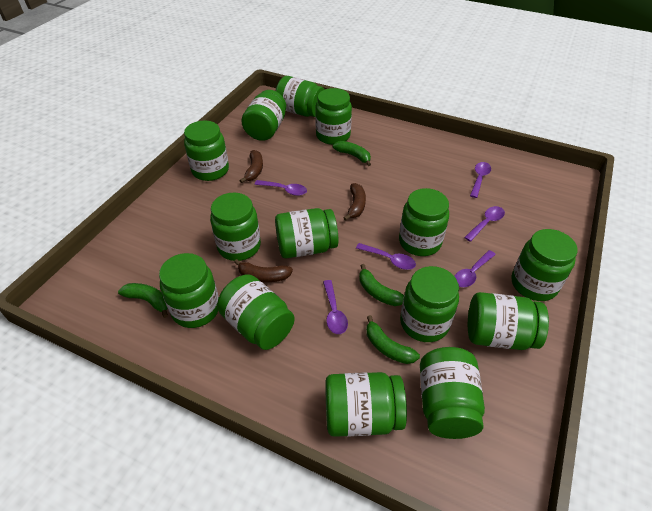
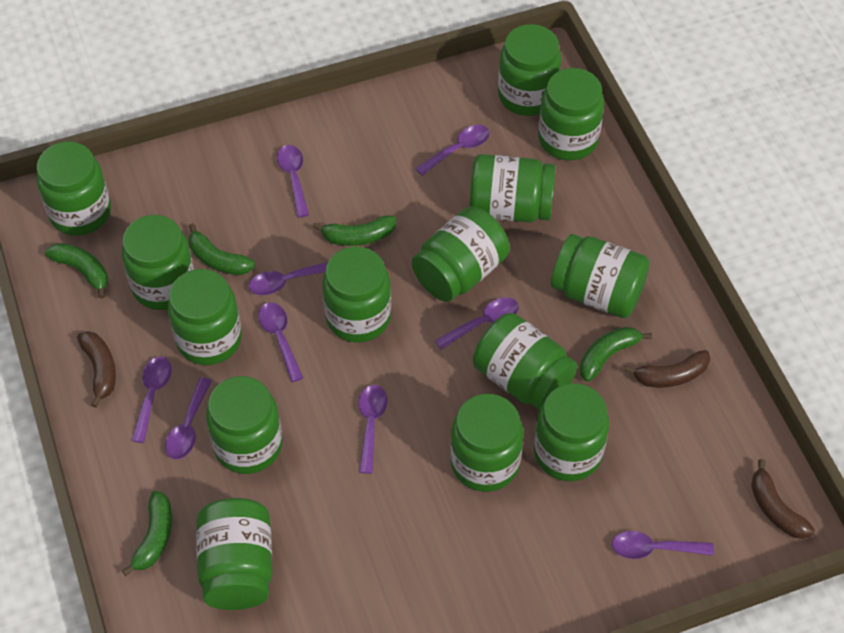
green banana: 4 -> 5
purple spoon: 6 -> 9

